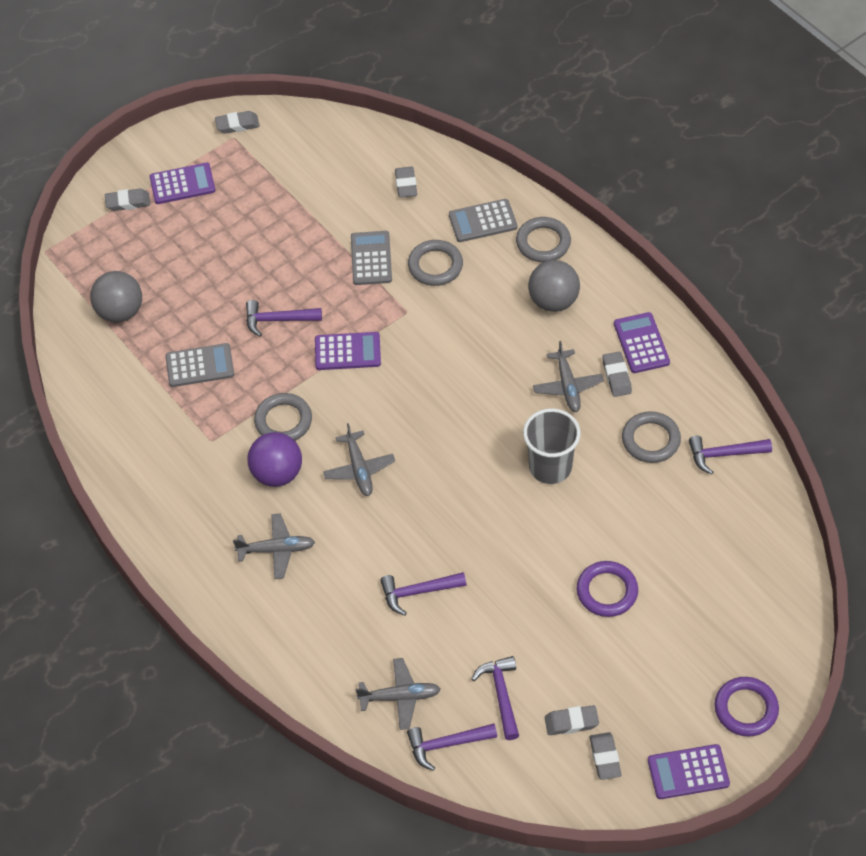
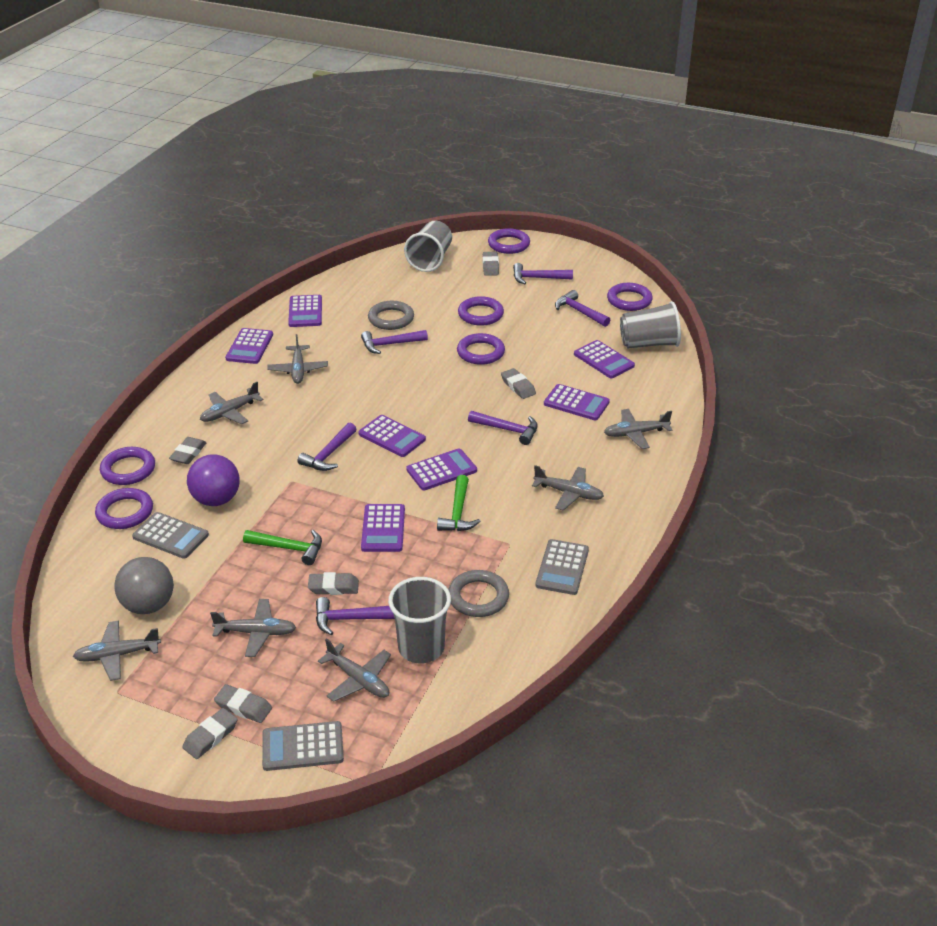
green hammer: 0 -> 2
grey ball: 2 -> 1
grey cup: 1 -> 3
grey plane: 4 -> 7
grey ring: 4 -> 2
purple calculator: 4 -> 7
purple hammer: 5 -> 6
purple ring: 2 -> 6

